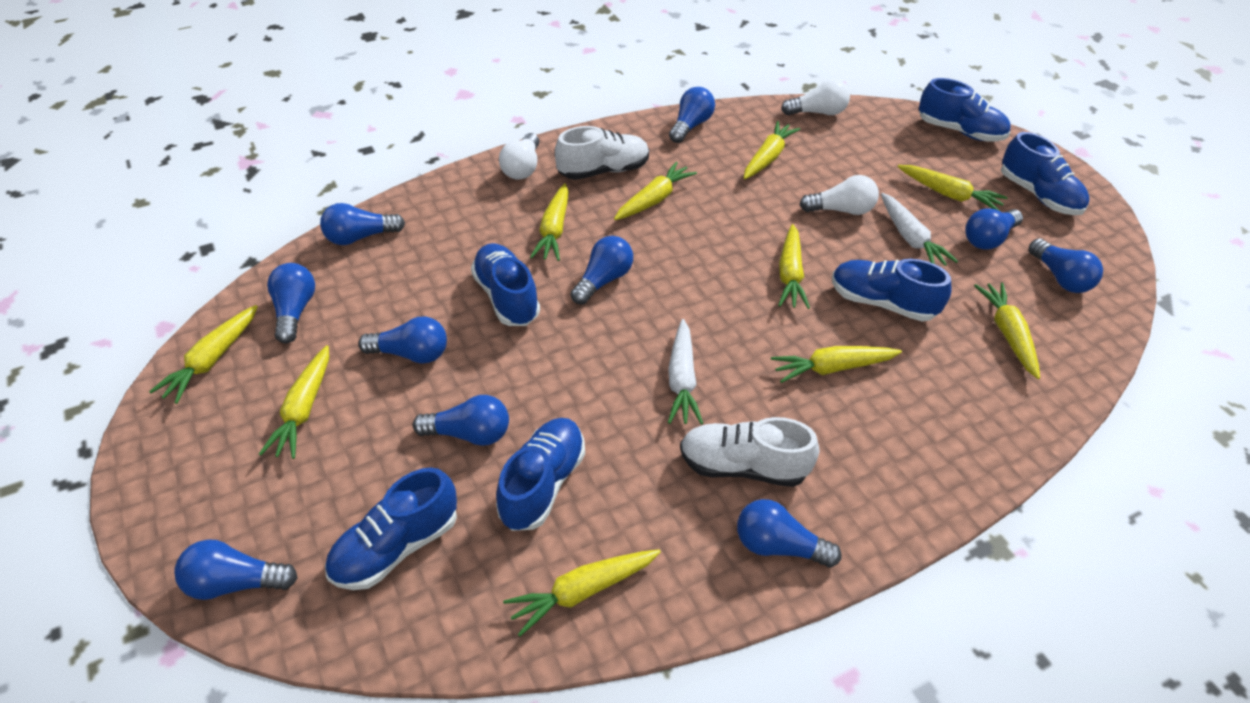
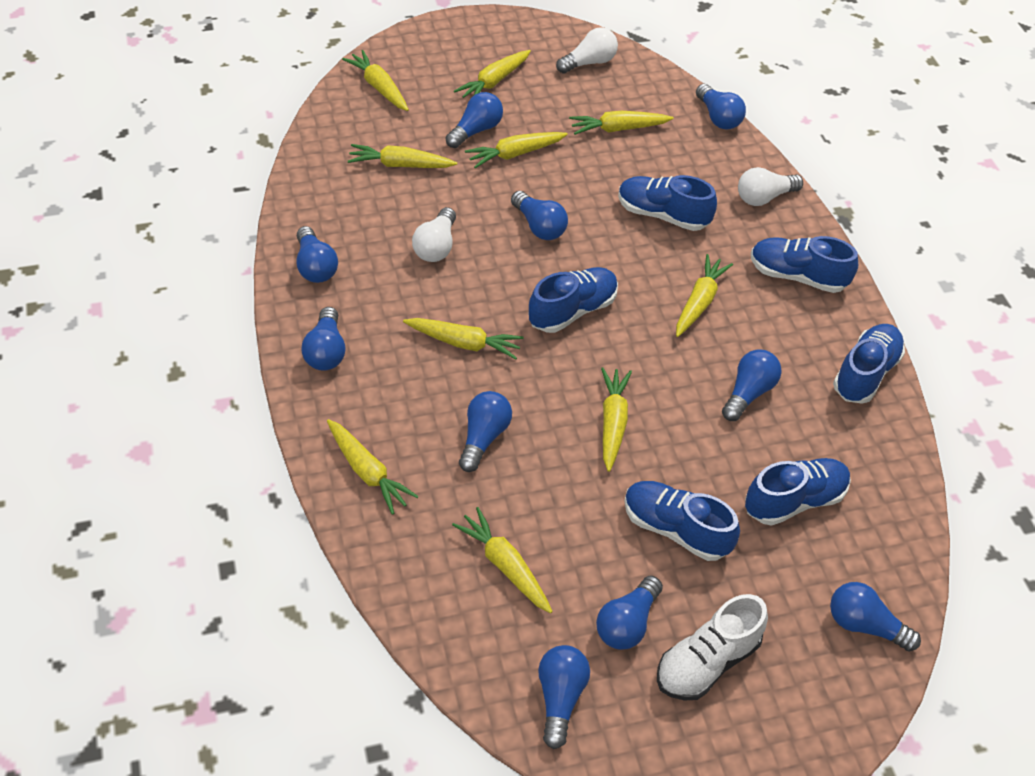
white carrot: 2 -> 0
white shoe: 2 -> 1

